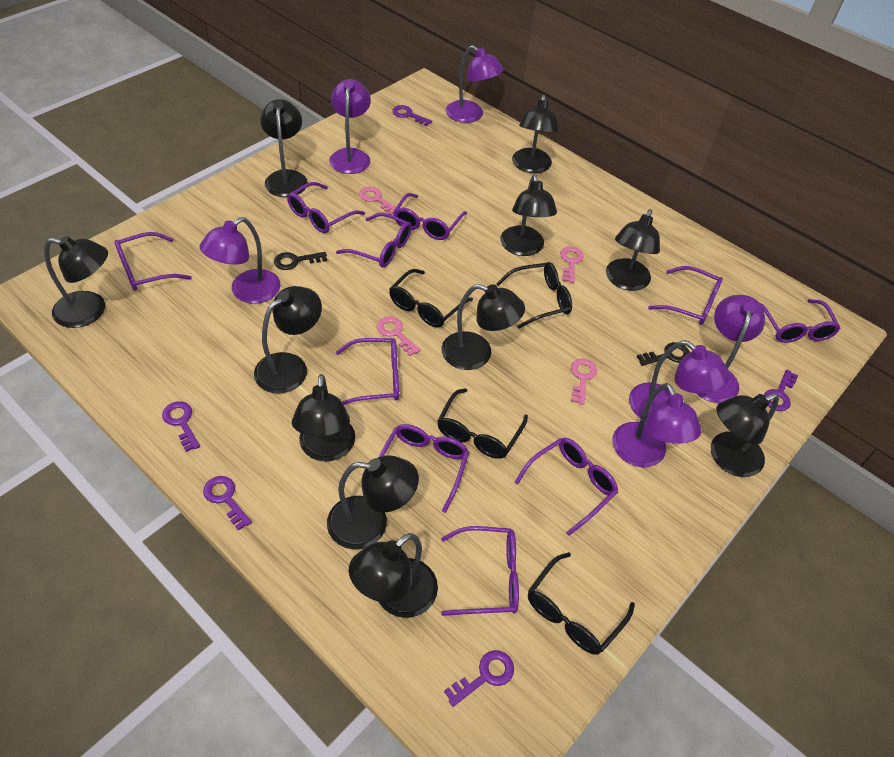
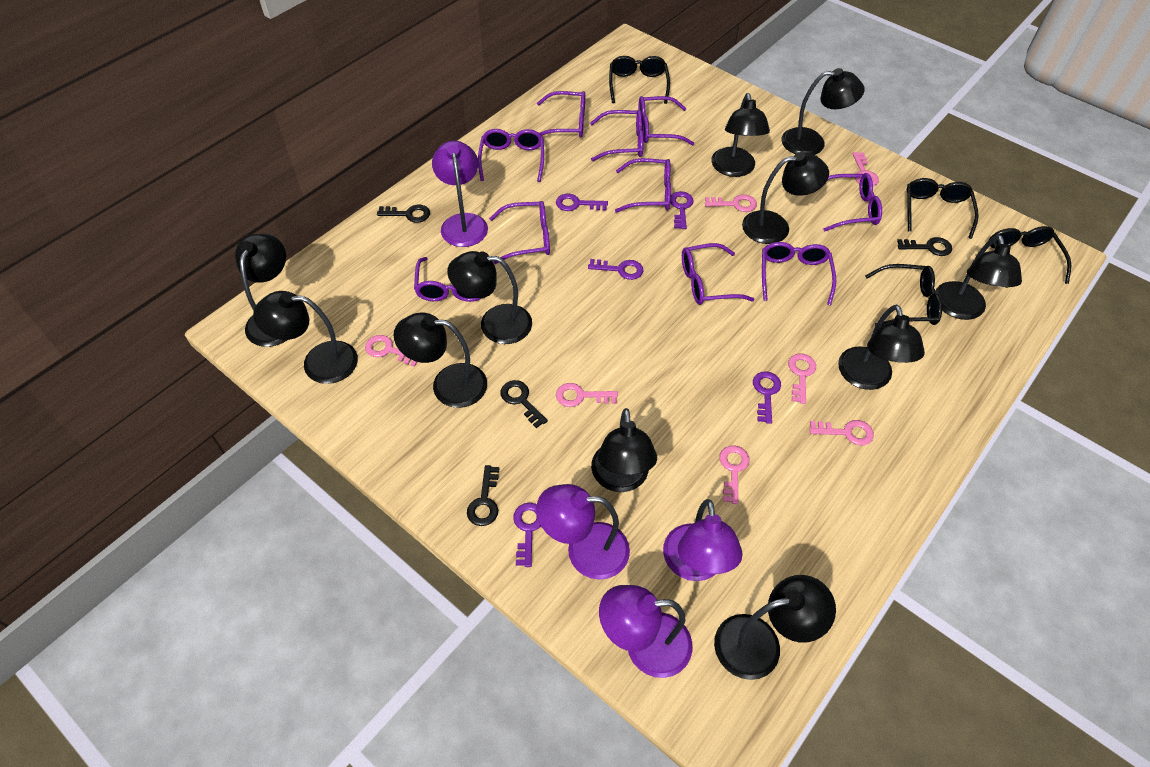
black key: 2 -> 4
pink key: 4 -> 7
purple lamp: 6 -> 4

